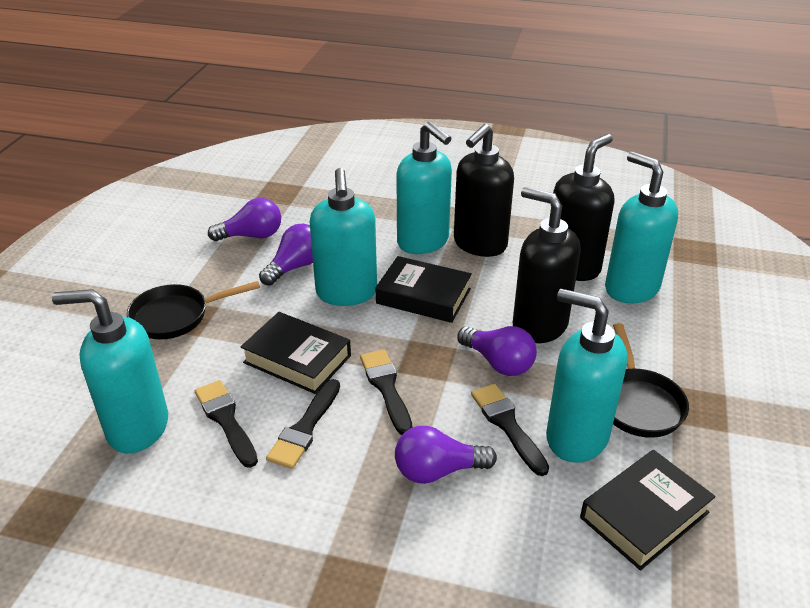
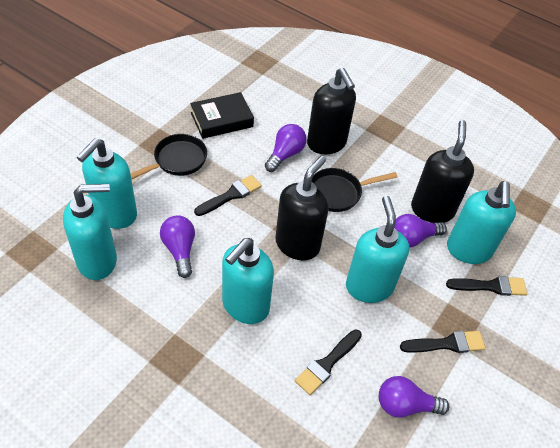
black book: 3 -> 1

